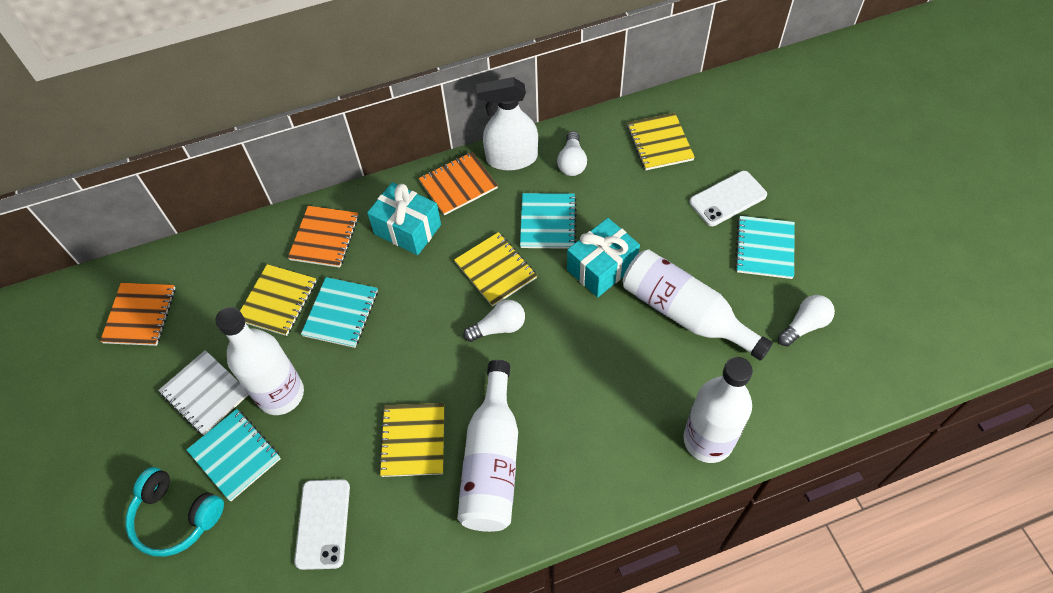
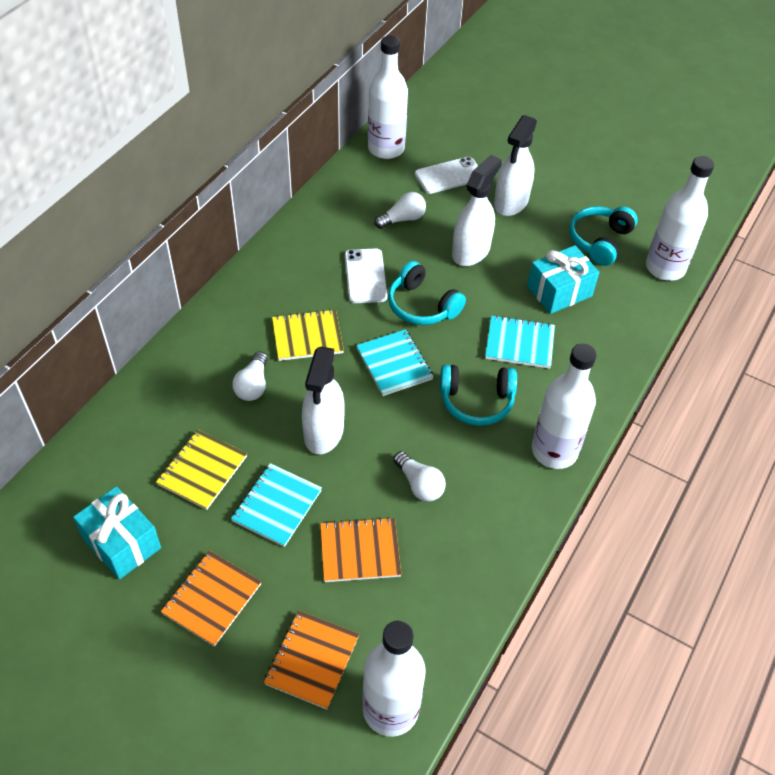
turquoise headphones: 1 -> 3
turquoise notebook: 4 -> 3
white notebook: 1 -> 0
white spray bottle: 1 -> 3
yellow notebook: 4 -> 2

